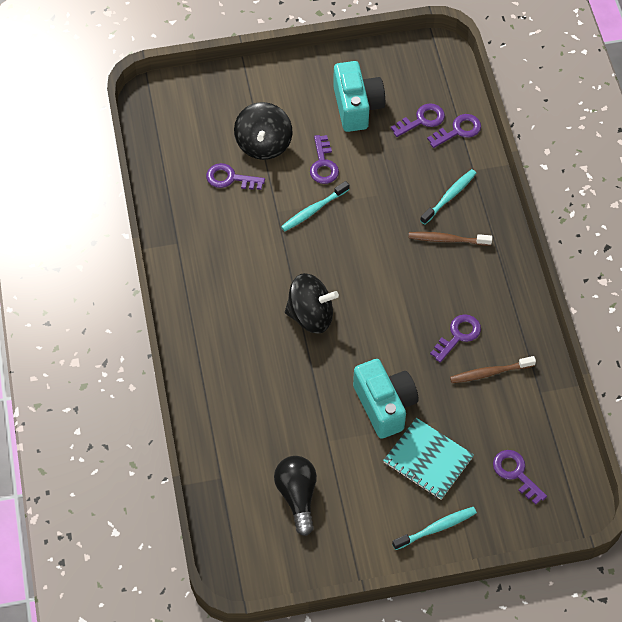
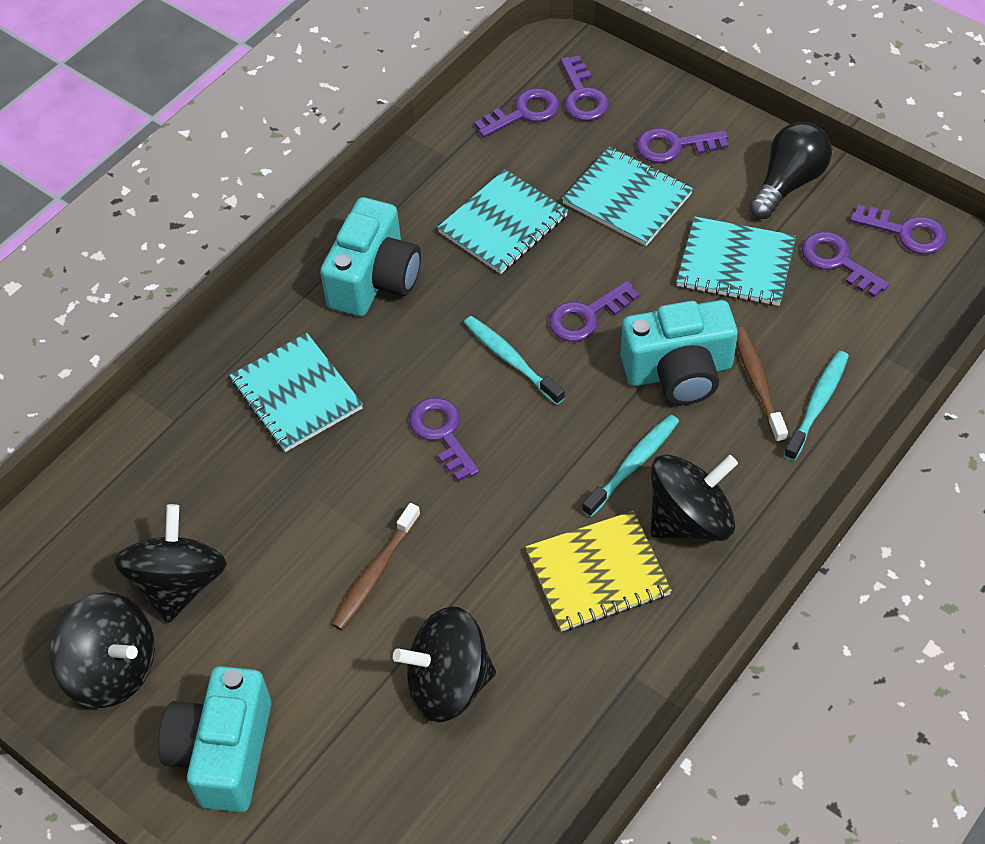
black spinning top: 2 -> 4
purple key: 6 -> 7
turquoise camera: 2 -> 3
turquoise notebook: 1 -> 4
yellow notebook: 0 -> 1

